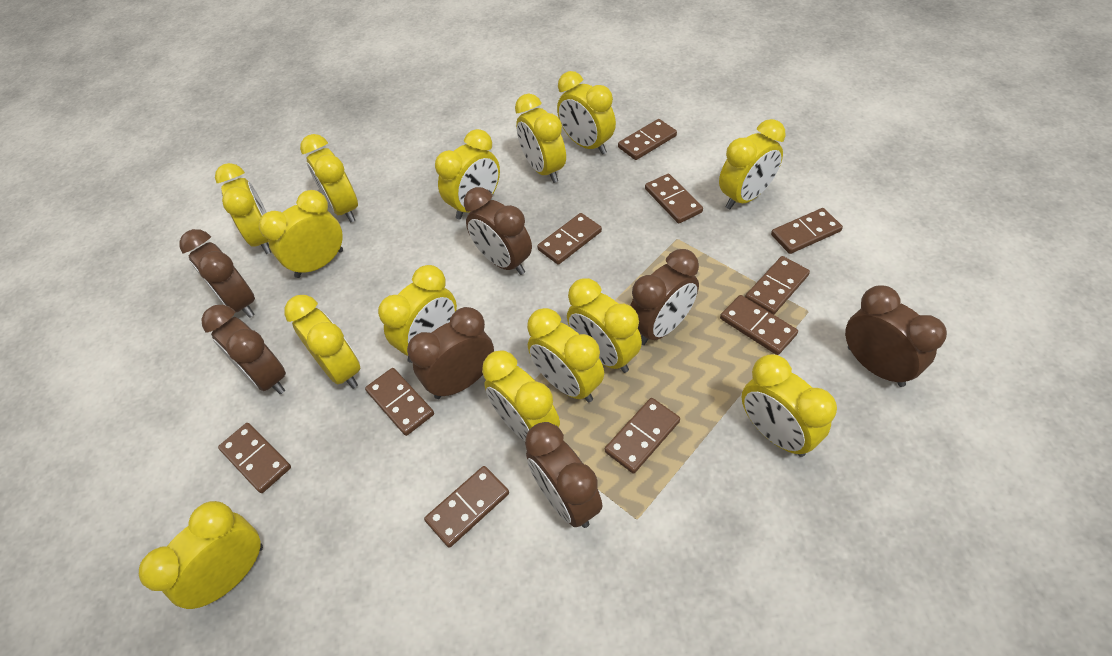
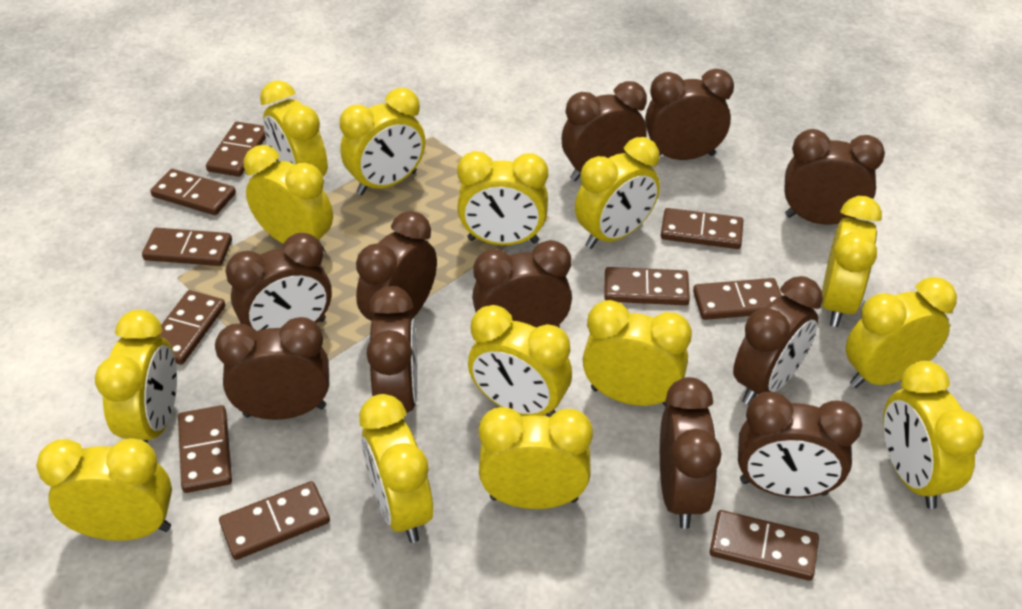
brown clock: 7 -> 11

